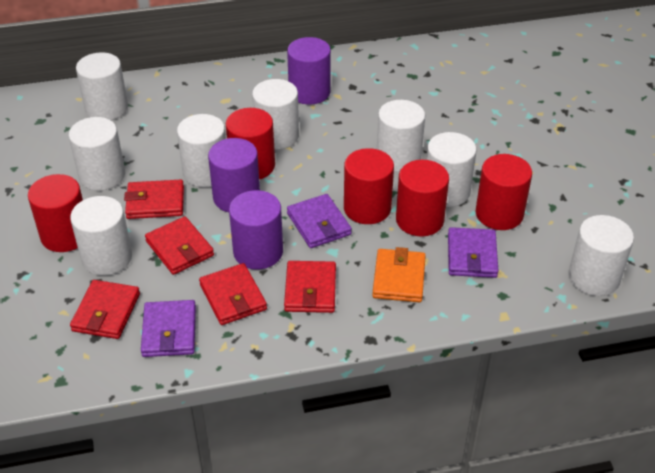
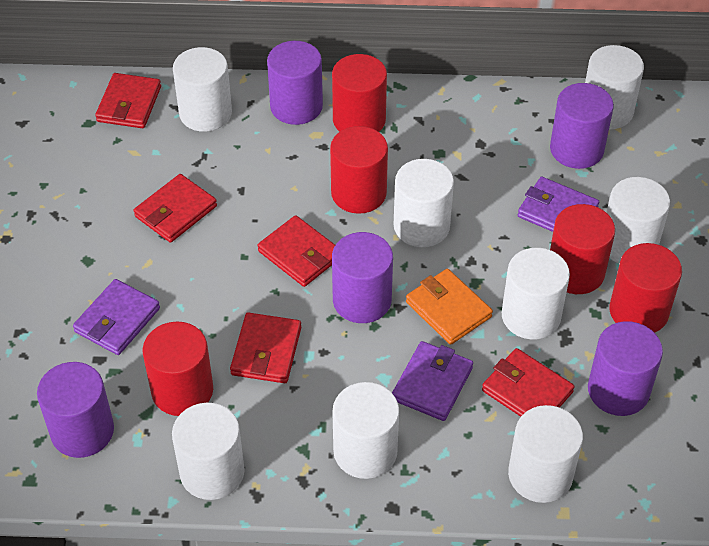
purple cylinder: 3 -> 5

